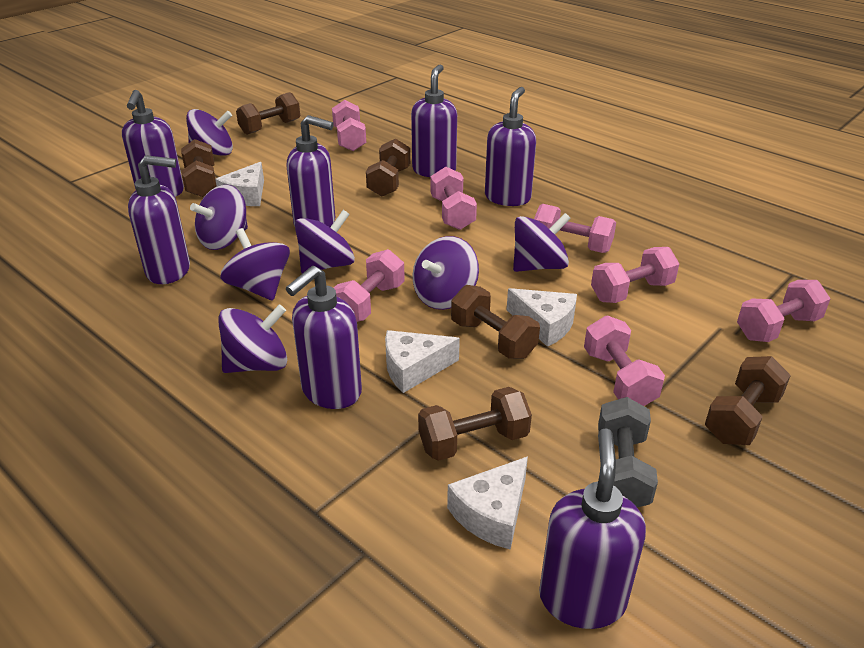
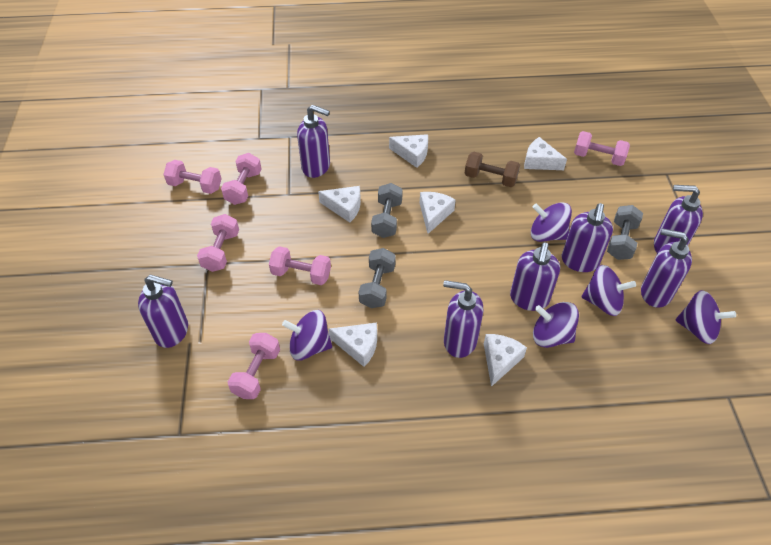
brown dumbbell: 6 -> 1
grey dumbbell: 1 -> 3
pink dumbbell: 7 -> 6
purple spinning top: 7 -> 5
white cheese: 4 -> 6

